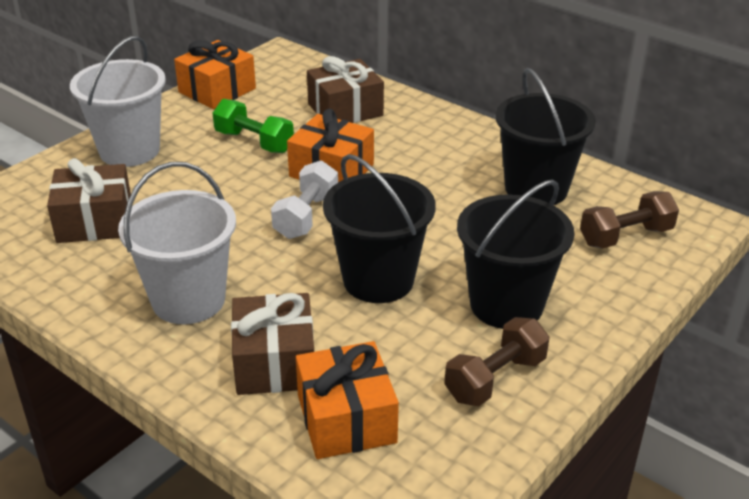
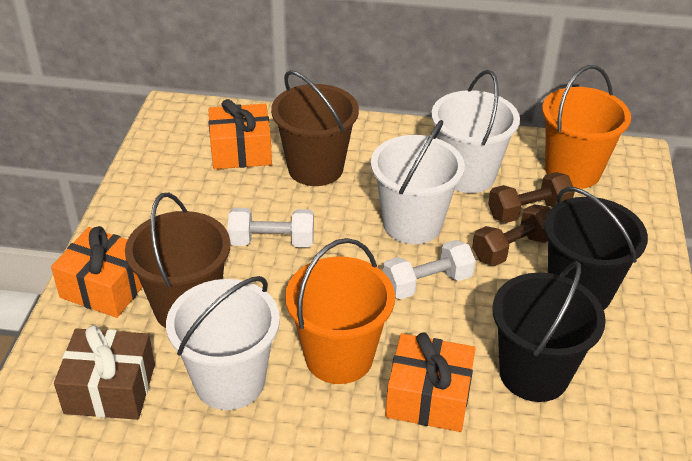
black bucket: 3 -> 2
brown bucket: 0 -> 2
brown gift: 3 -> 1
green dumbbell: 1 -> 0
orange bucket: 0 -> 2
white bucket: 2 -> 3
white dumbbell: 1 -> 2

